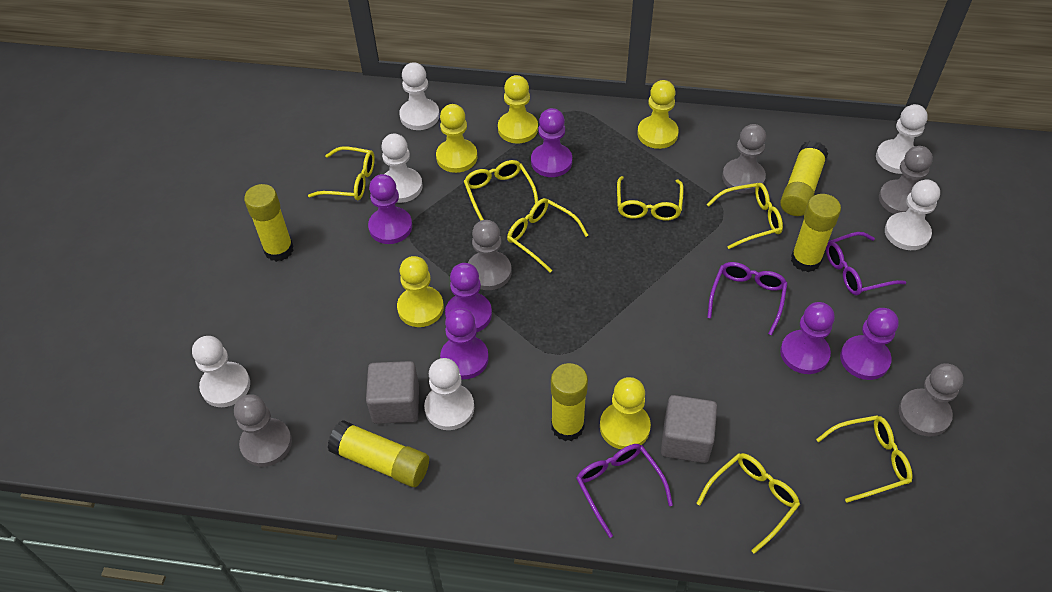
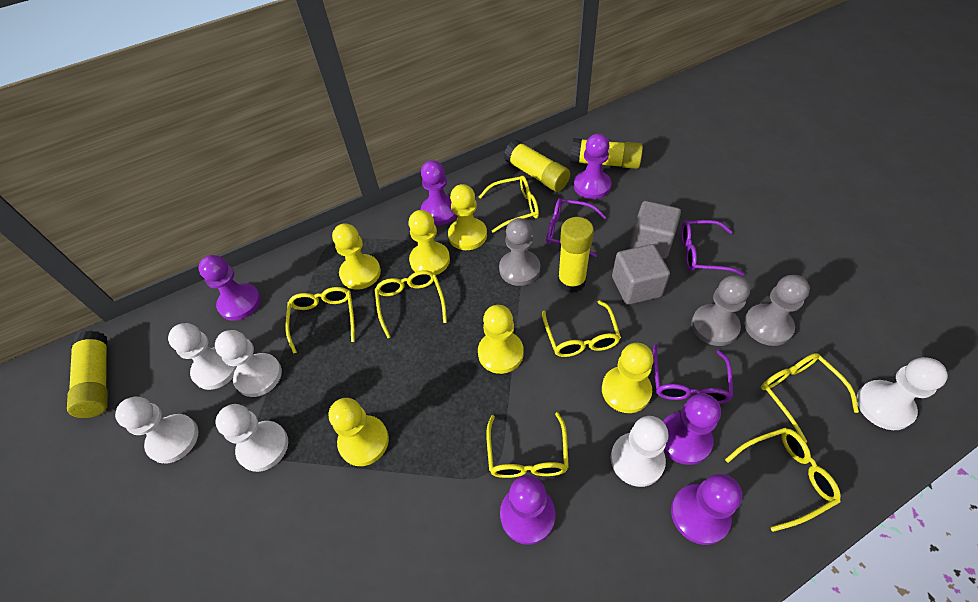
grey pawn: 5 -> 3
yellow glue stick: 5 -> 4
yellow pawn: 5 -> 6

